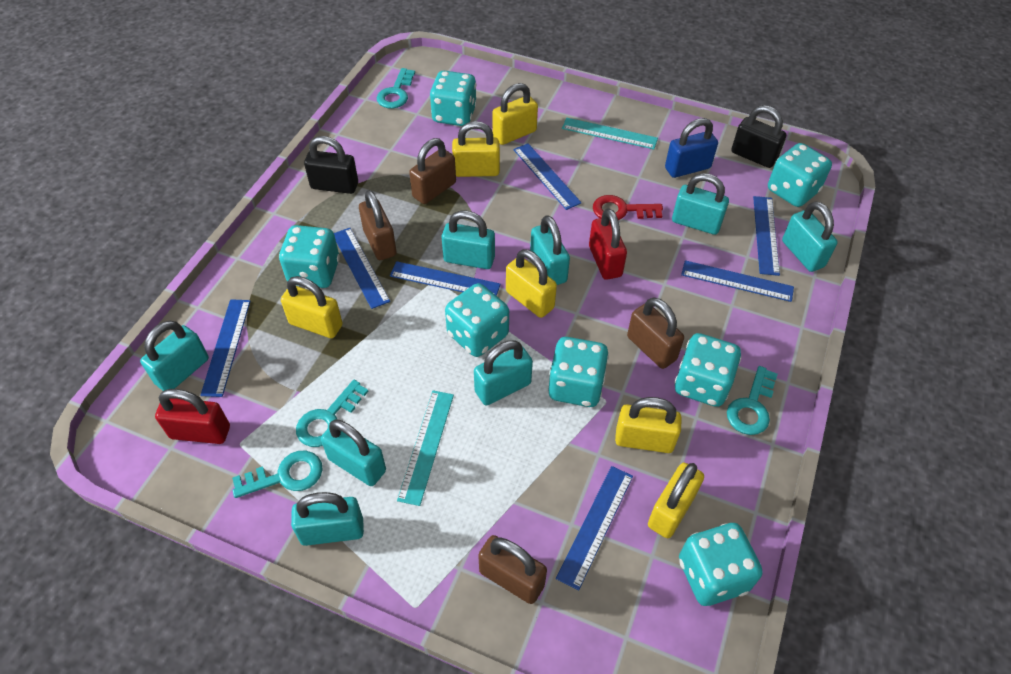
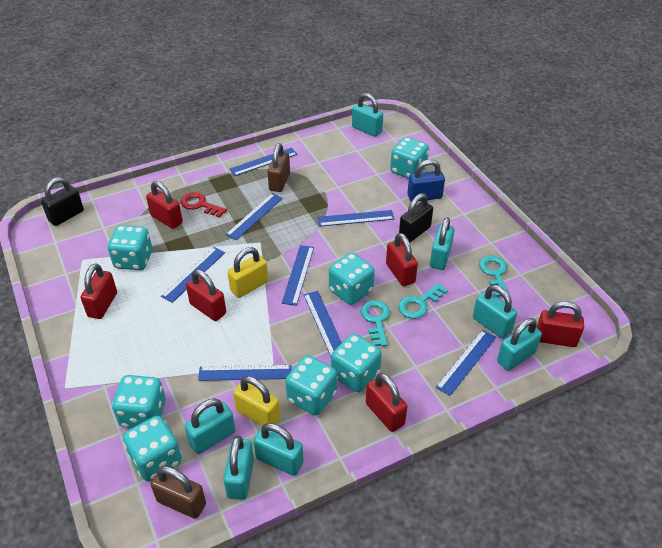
blue ruler: 7 -> 8
brown padlock: 4 -> 2
red padlock: 2 -> 6
turquoise key: 4 -> 3
turquoise padlock: 8 -> 7
turquoise ruler: 2 -> 0
yellow padlock: 6 -> 2

